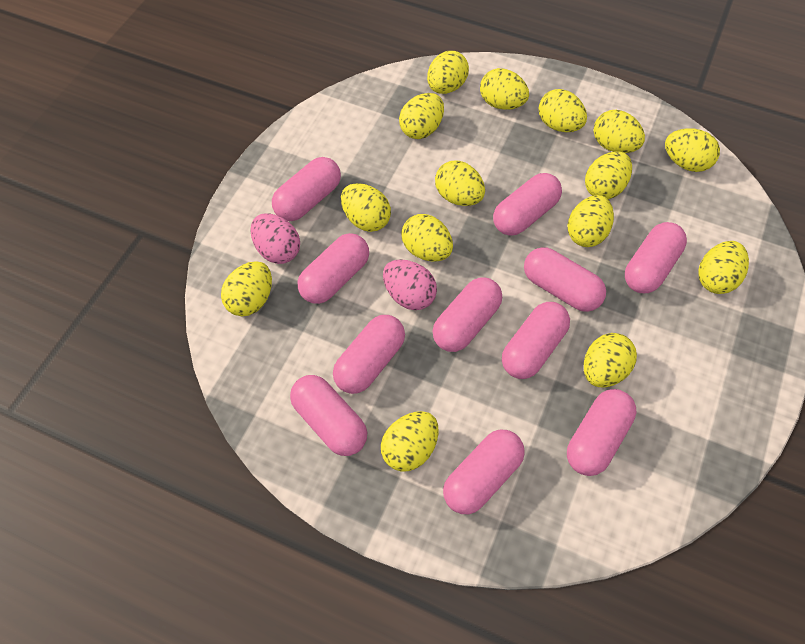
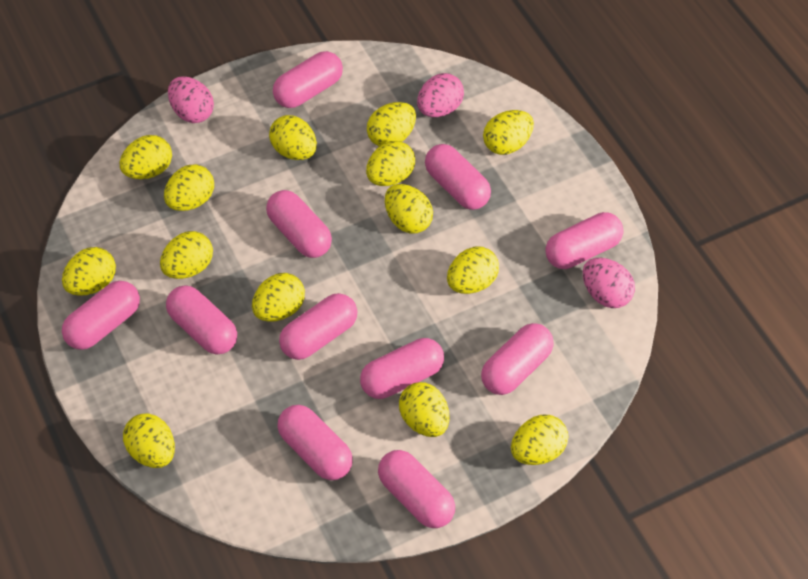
pink egg: 2 -> 3
yellow egg: 15 -> 14

